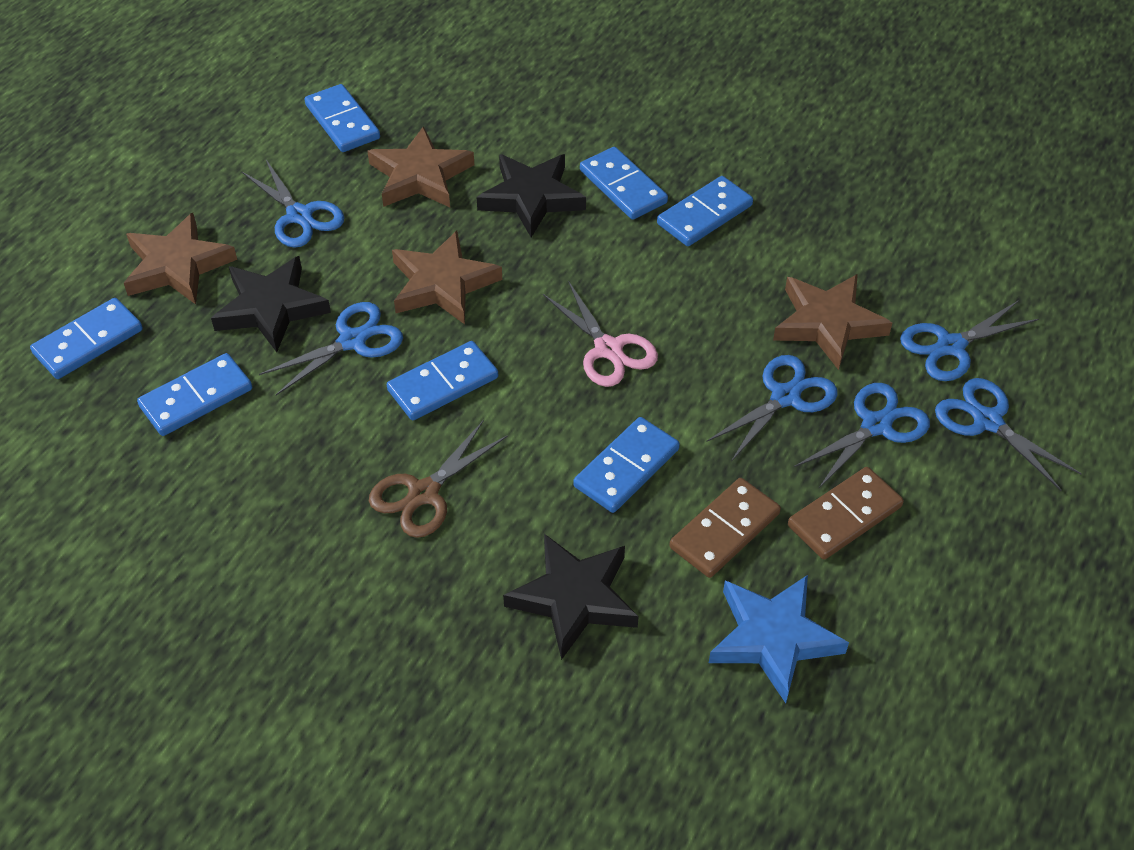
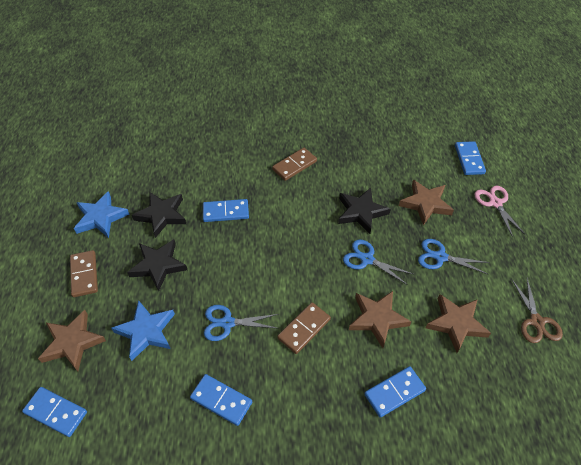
blue domino: 7 -> 5
blue scissors: 6 -> 3
blue star: 1 -> 2
brown domino: 2 -> 3

